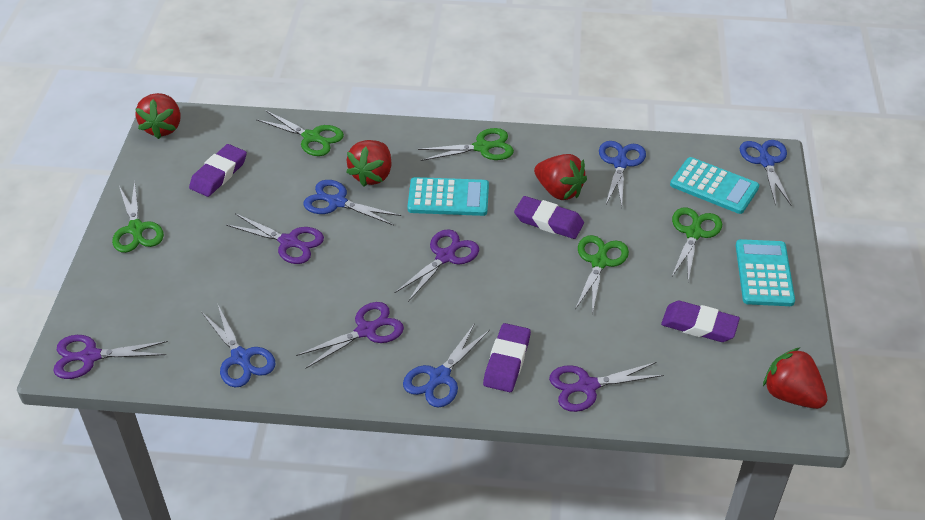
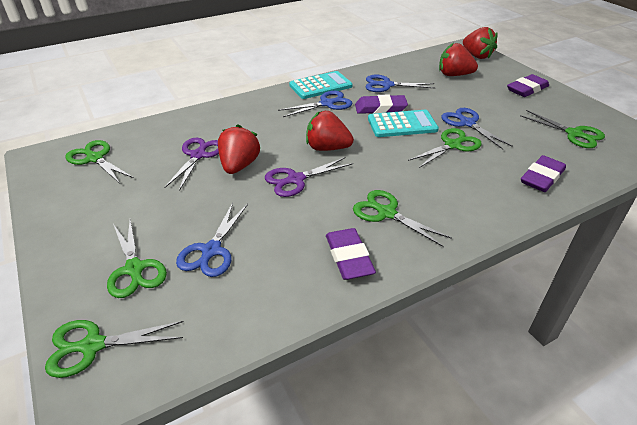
blue scissors: 5 -> 4
green scissors: 5 -> 6
purple scissors: 5 -> 2
turquoise calculator: 3 -> 2

